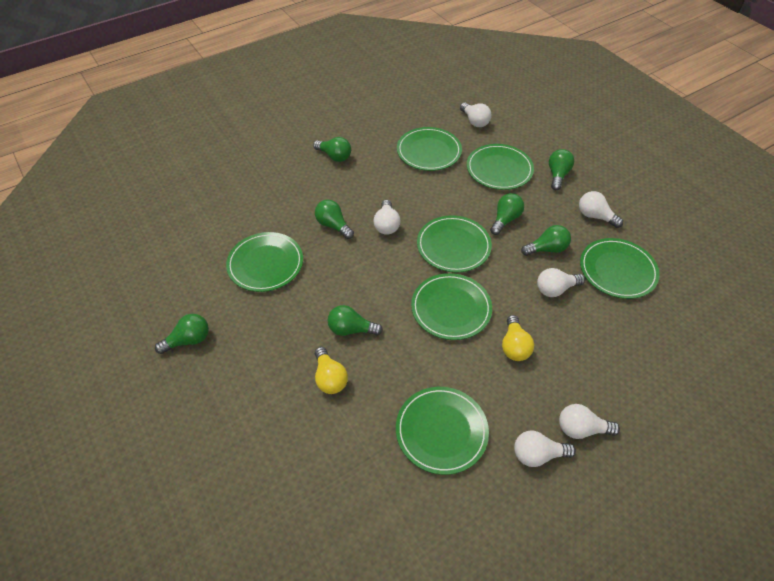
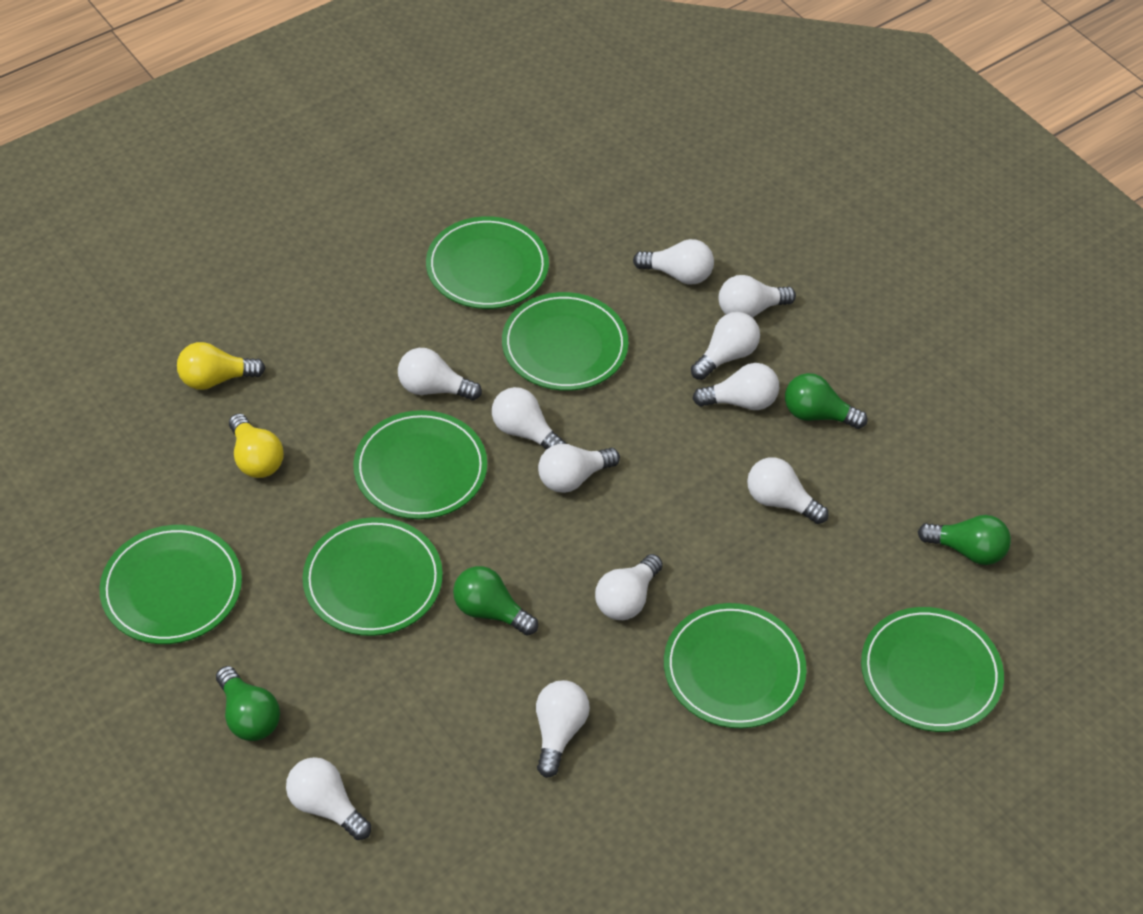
green light bulb: 7 -> 4
white light bulb: 6 -> 11

